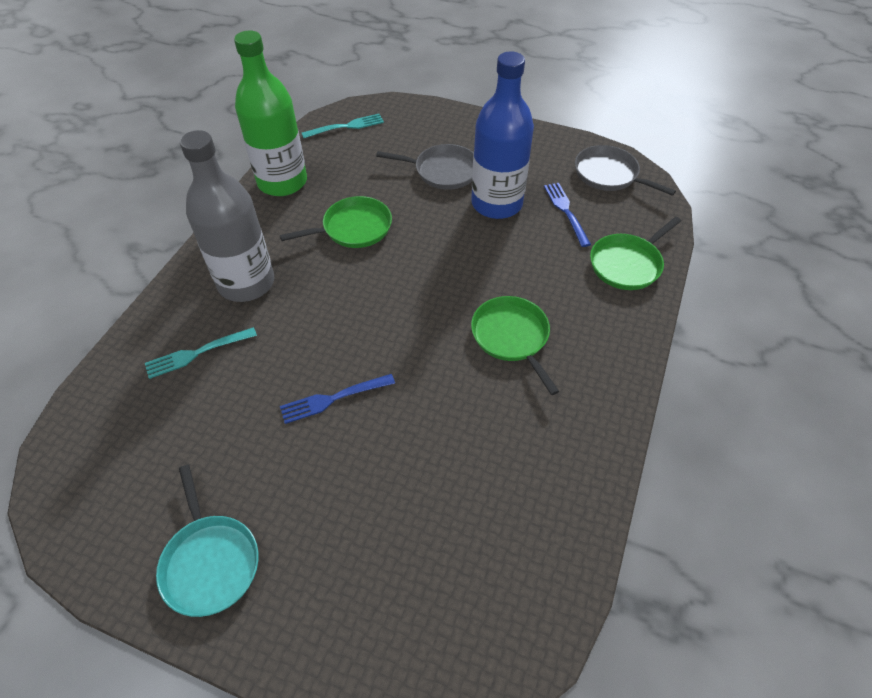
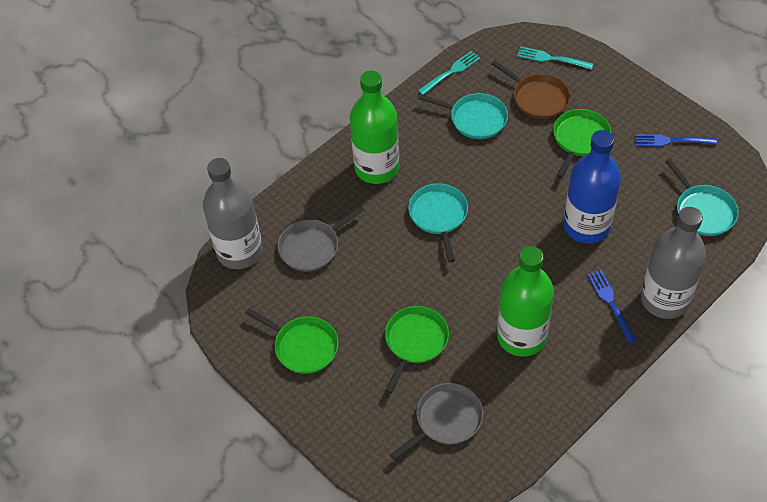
brown pan: 0 -> 1
green bottle: 1 -> 2
grey bottle: 1 -> 2
turquoise pan: 1 -> 3

